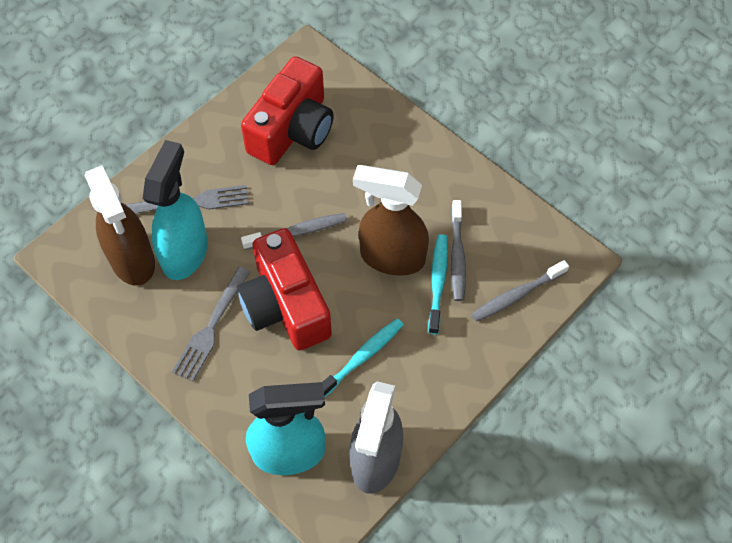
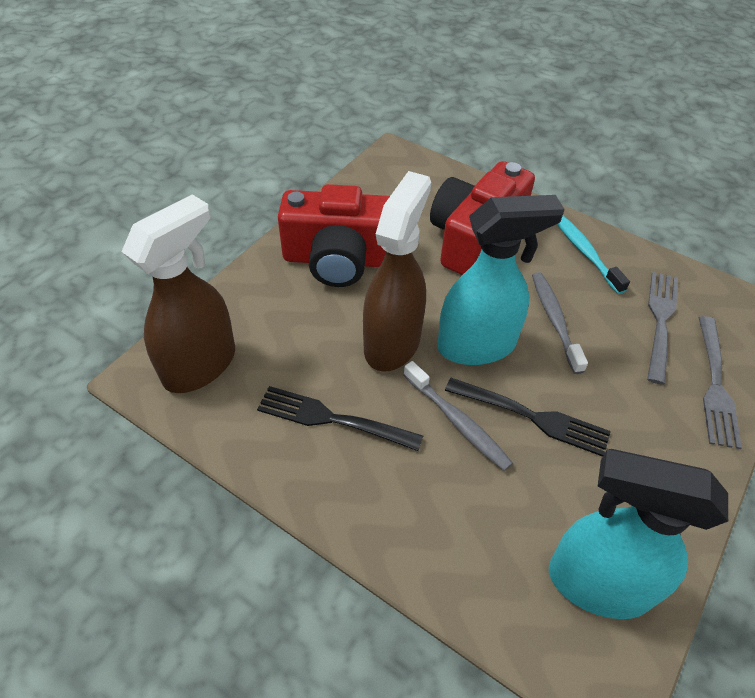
black fork: 0 -> 2
grey spray bottle: 1 -> 0
grey toothbrush: 3 -> 2
turquoise toothbrush: 2 -> 1

